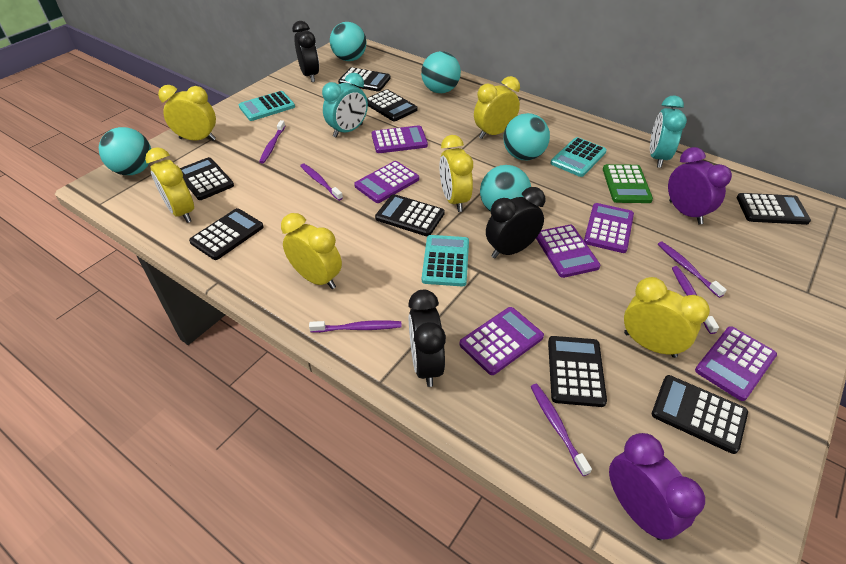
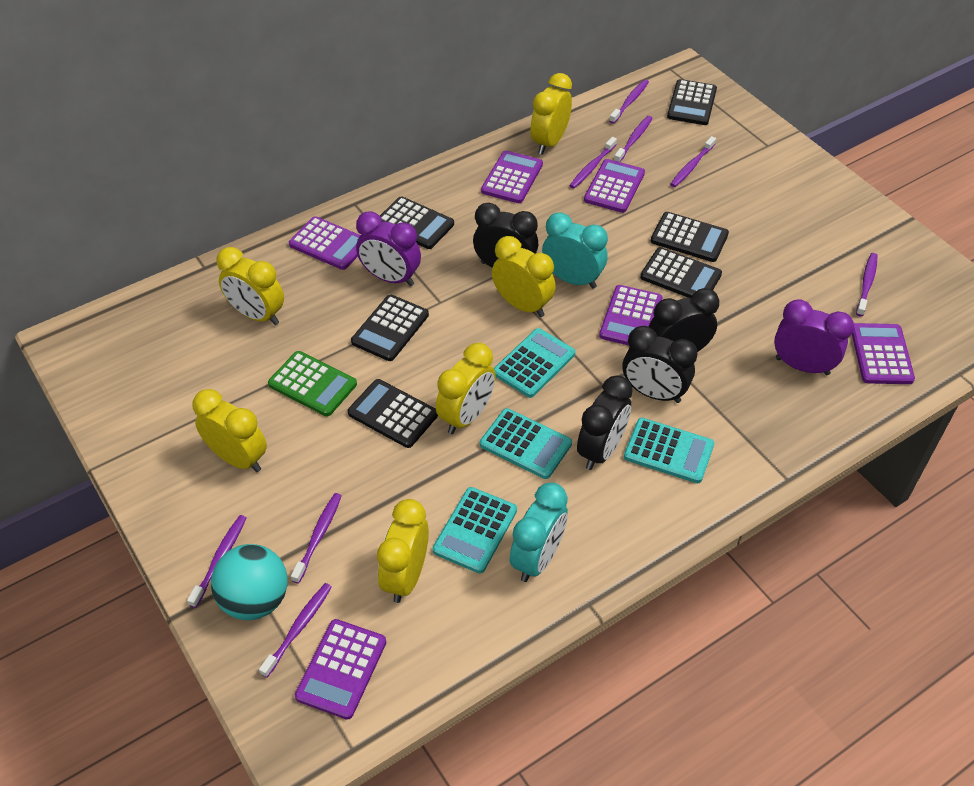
black calculator: 8 -> 6
black clock: 3 -> 4
purple toothbrush: 6 -> 8
turquoise ball: 5 -> 1
turquoise calculator: 3 -> 4

